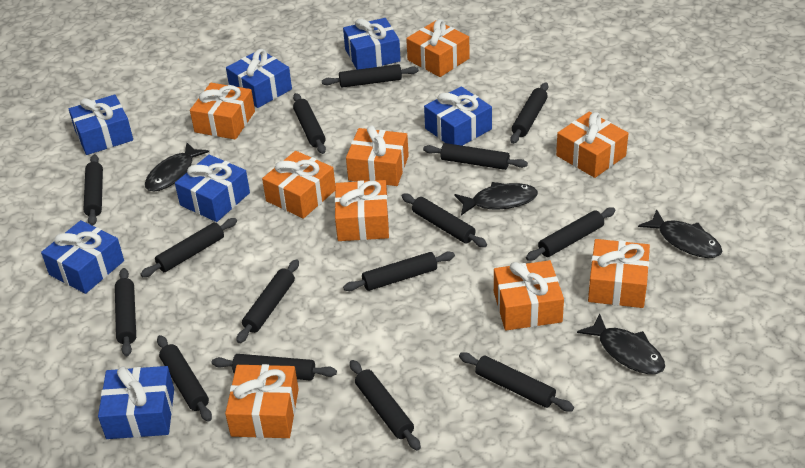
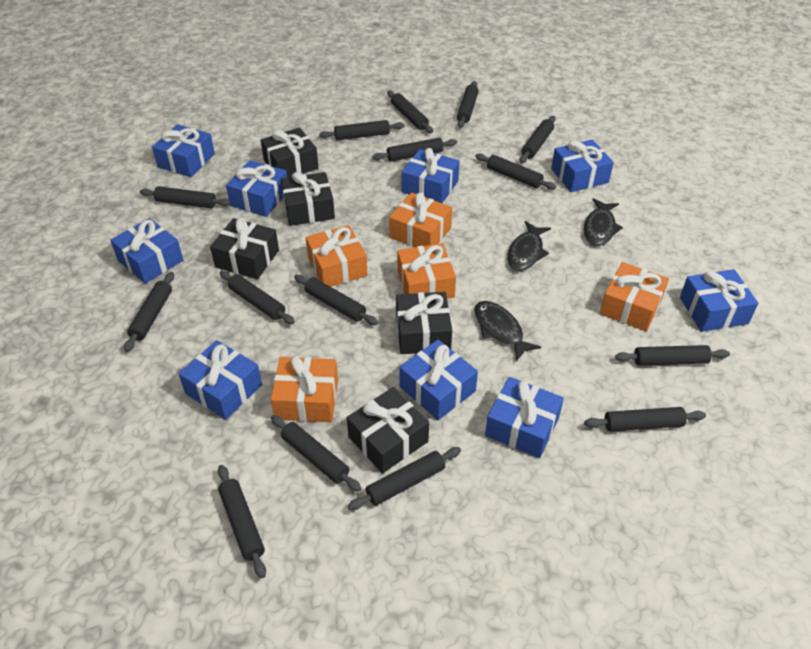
black fish: 4 -> 3
black gift: 0 -> 5
blue gift: 7 -> 9
orange gift: 9 -> 5

